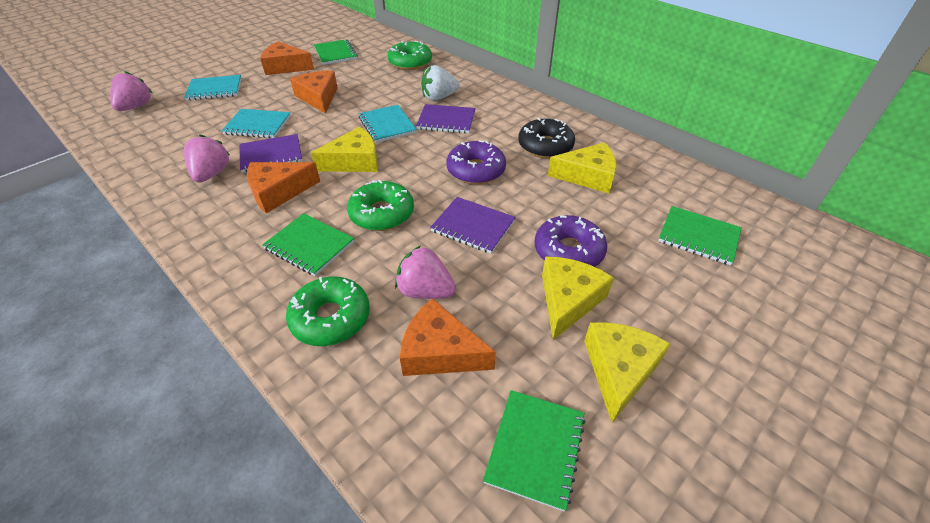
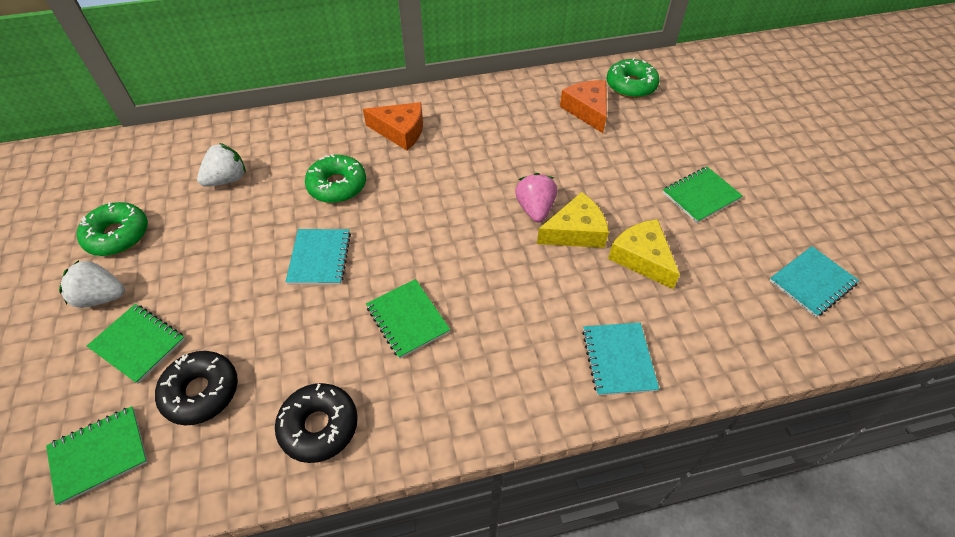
black donut: 1 -> 2
orange cheese: 4 -> 2
pink strawberry: 3 -> 1
purple donut: 2 -> 0
purple notebook: 3 -> 0
white strawberry: 1 -> 2
yellow cheese: 4 -> 2

